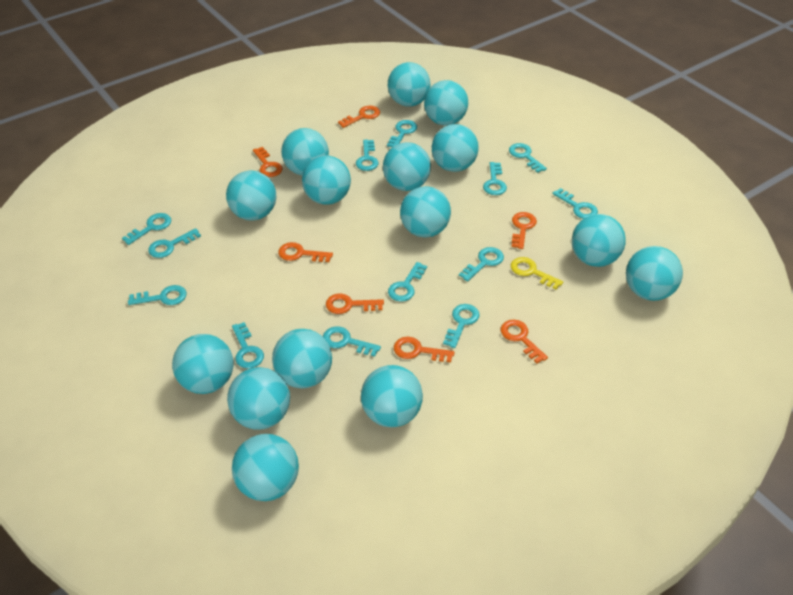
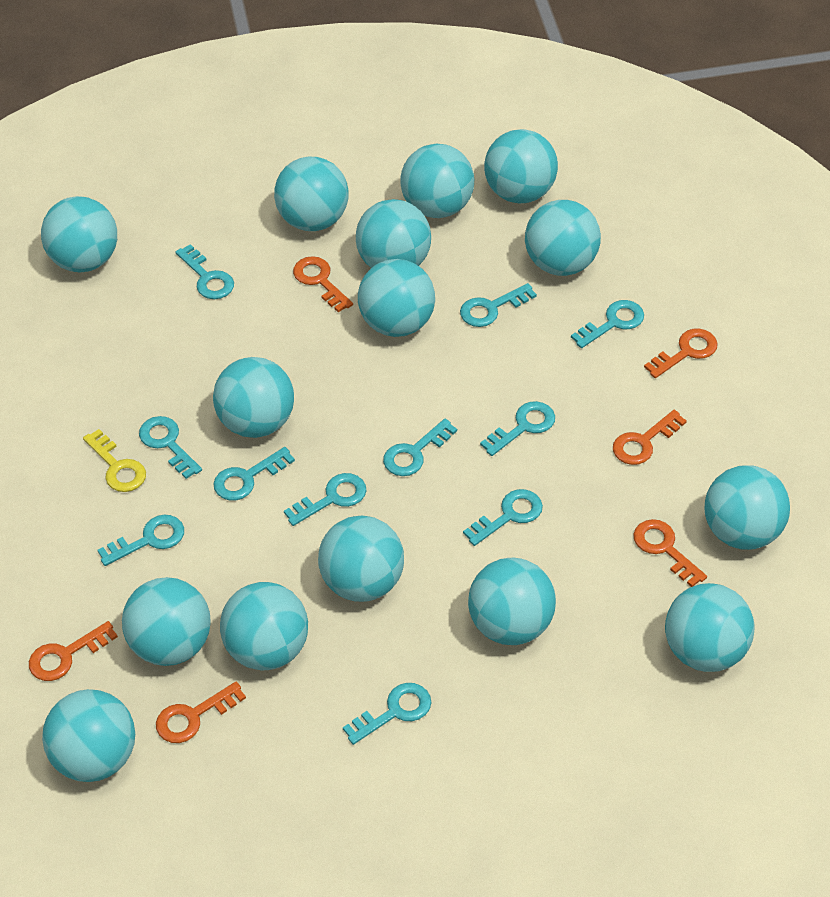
orange key: 7 -> 6
turquoise key: 13 -> 11

